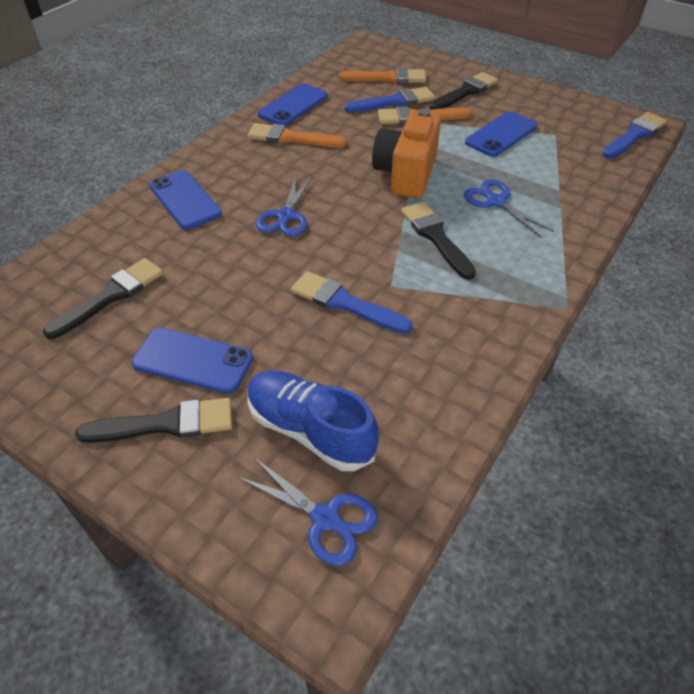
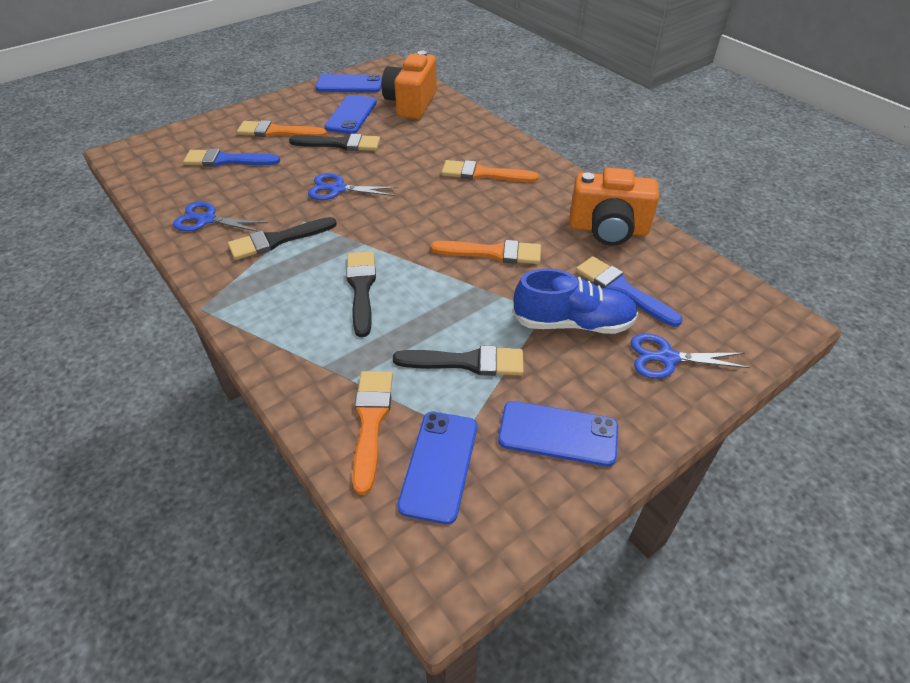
blue brush: 3 -> 2
orange brush: 3 -> 4
orange camera: 1 -> 2

